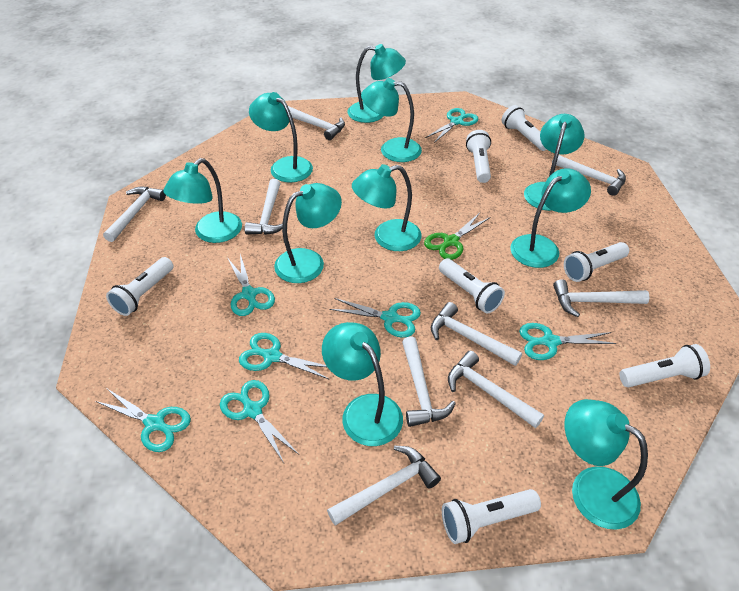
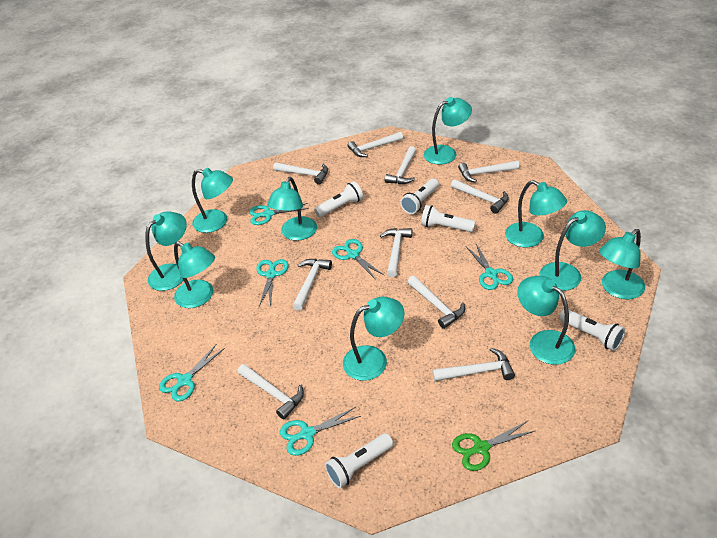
turquoise scissors: 7 -> 6
white flashlight: 7 -> 5
white hammer: 9 -> 10

